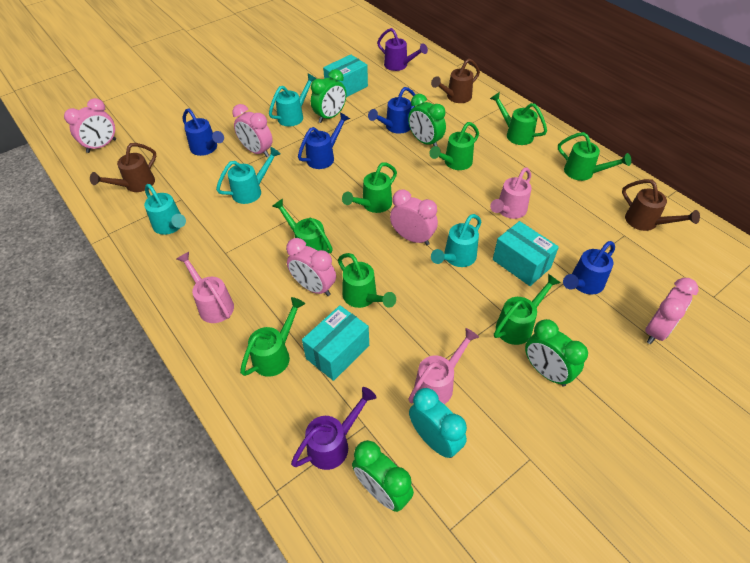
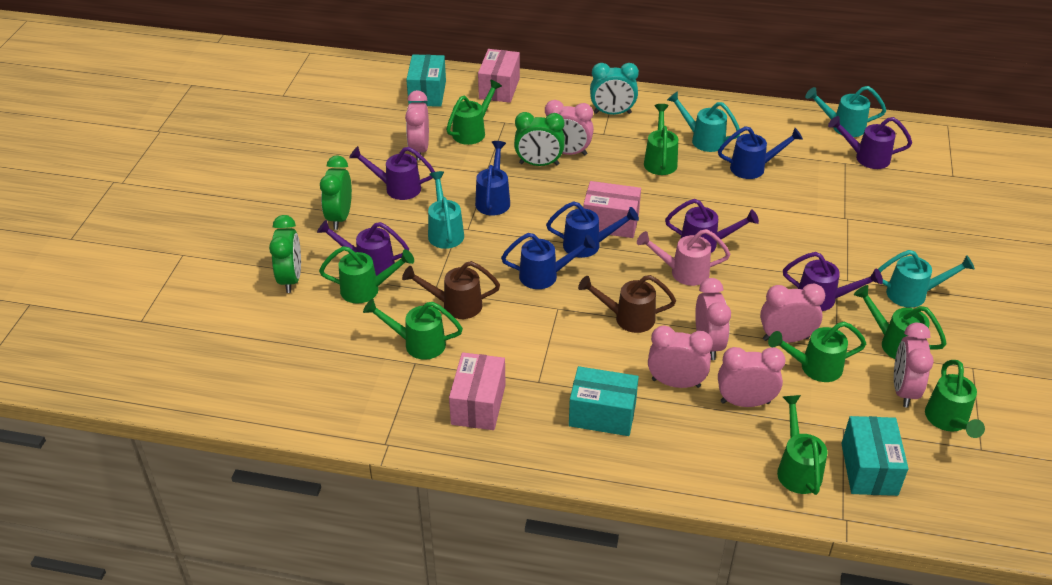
brown watering can: 3 -> 2
green clock: 4 -> 3
pink box: 0 -> 3
pink clock: 5 -> 7
pink watering can: 3 -> 1
purple watering can: 2 -> 5

